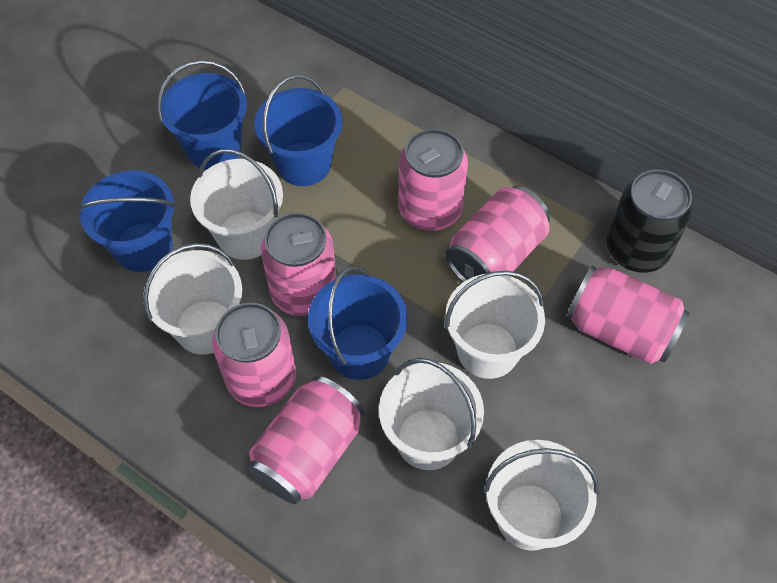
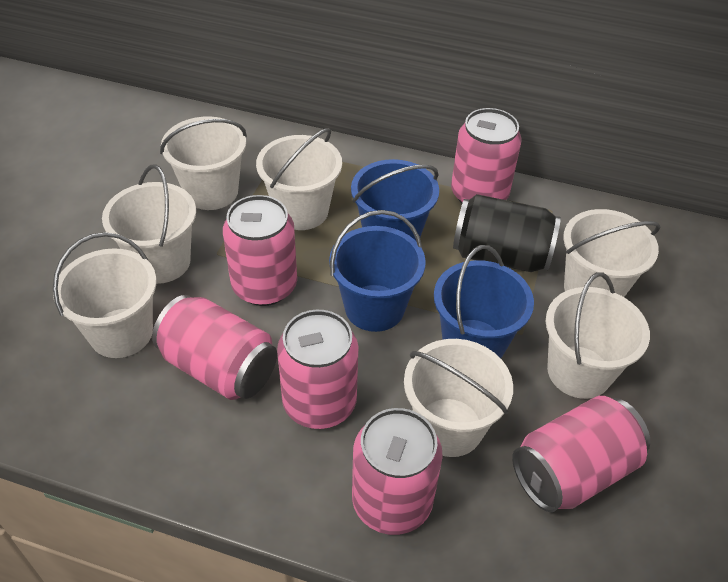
blue bucket: 4 -> 3
white bucket: 5 -> 7

